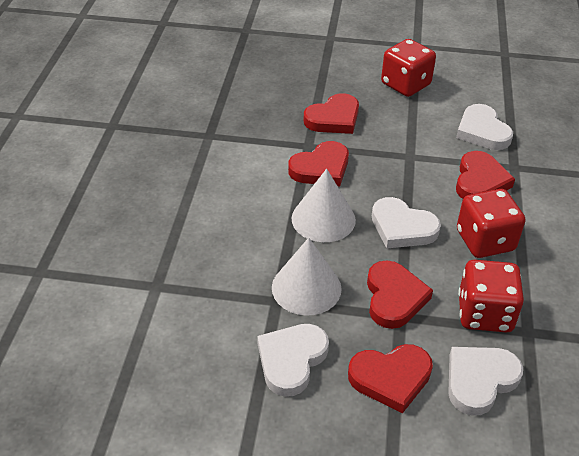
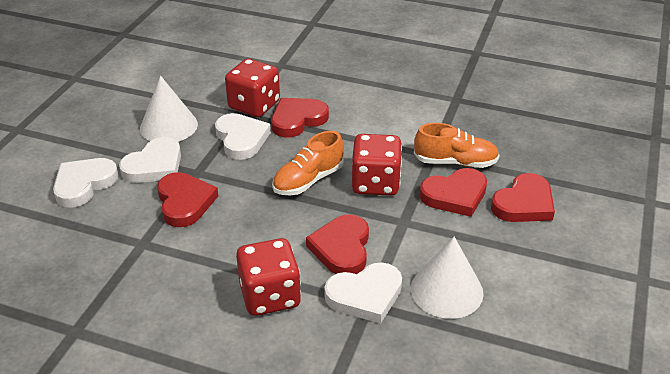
orange shoe: 0 -> 2

